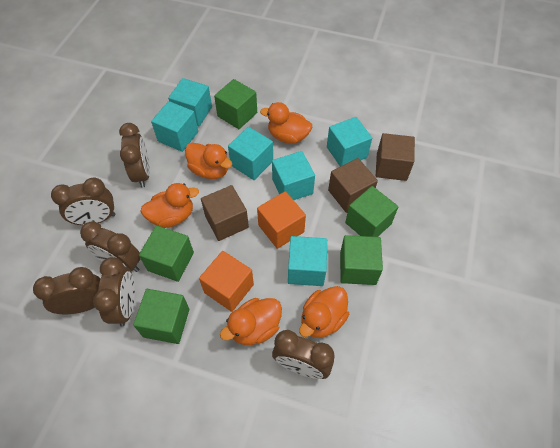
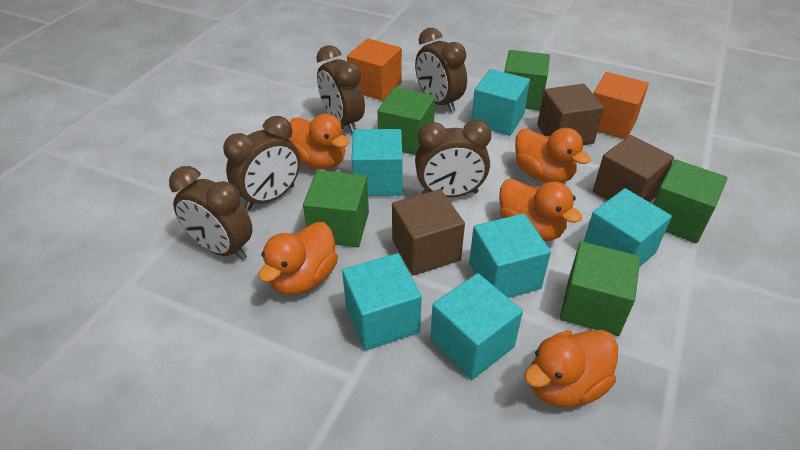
brown clock: 6 -> 5

